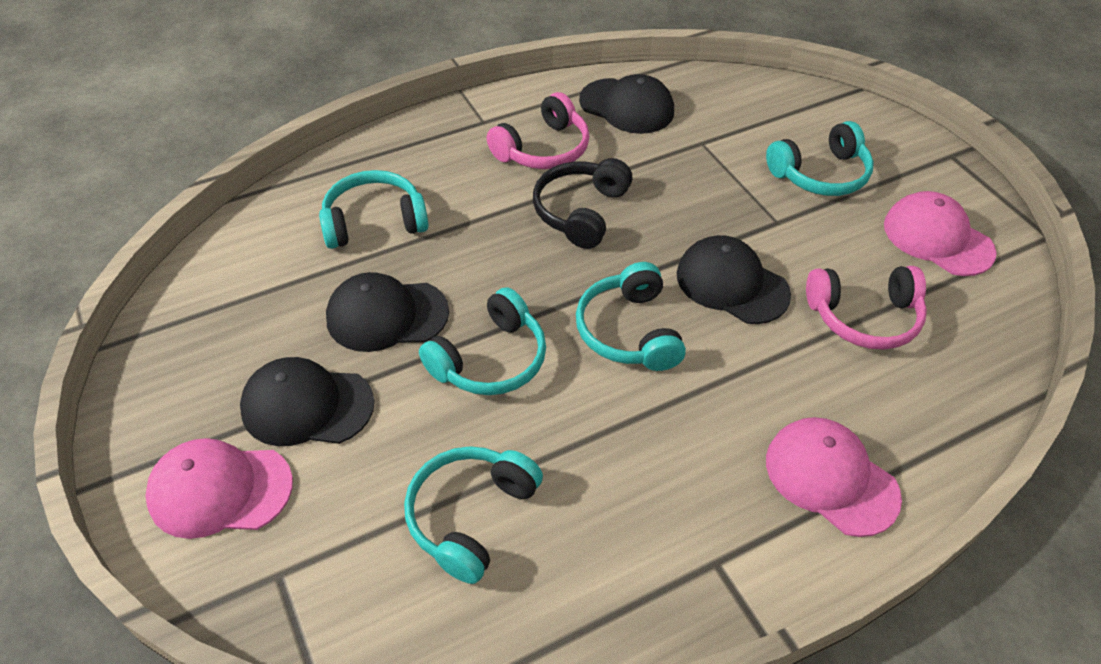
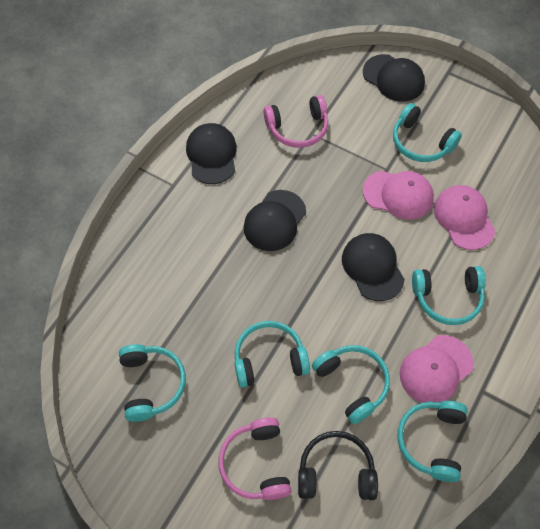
turquoise headphones: 5 -> 6

